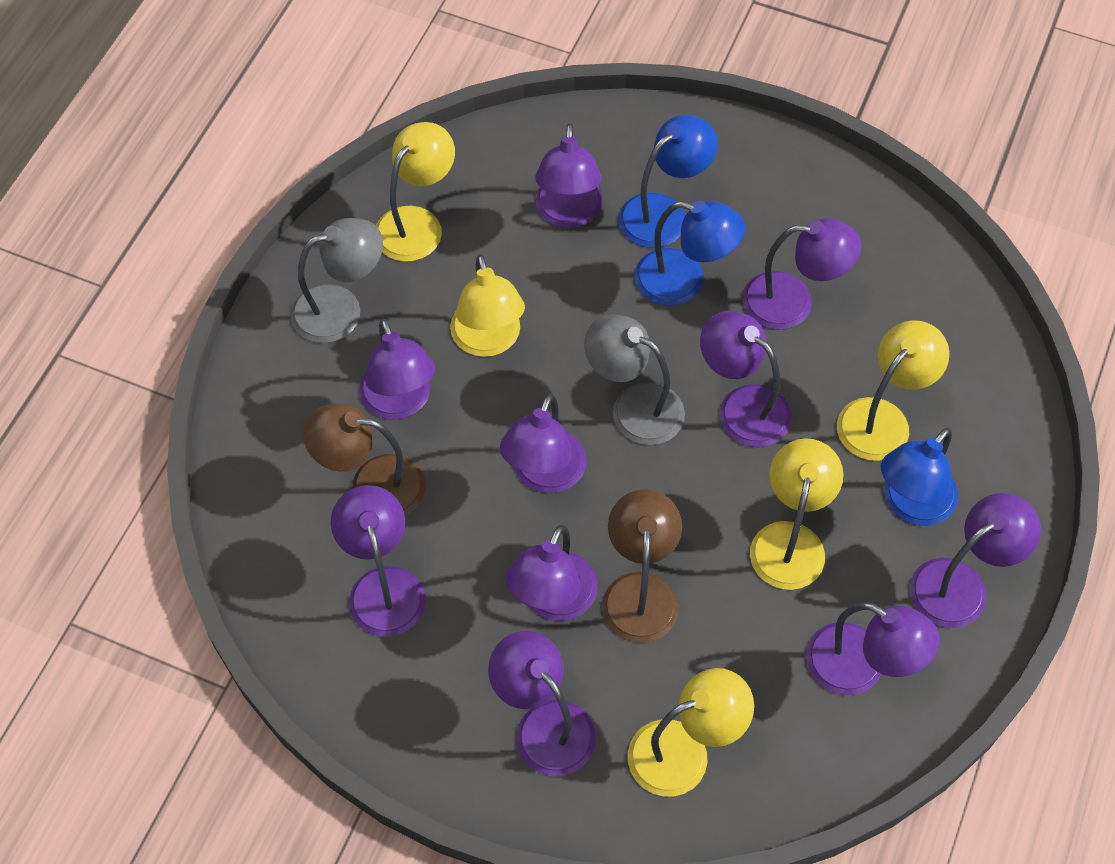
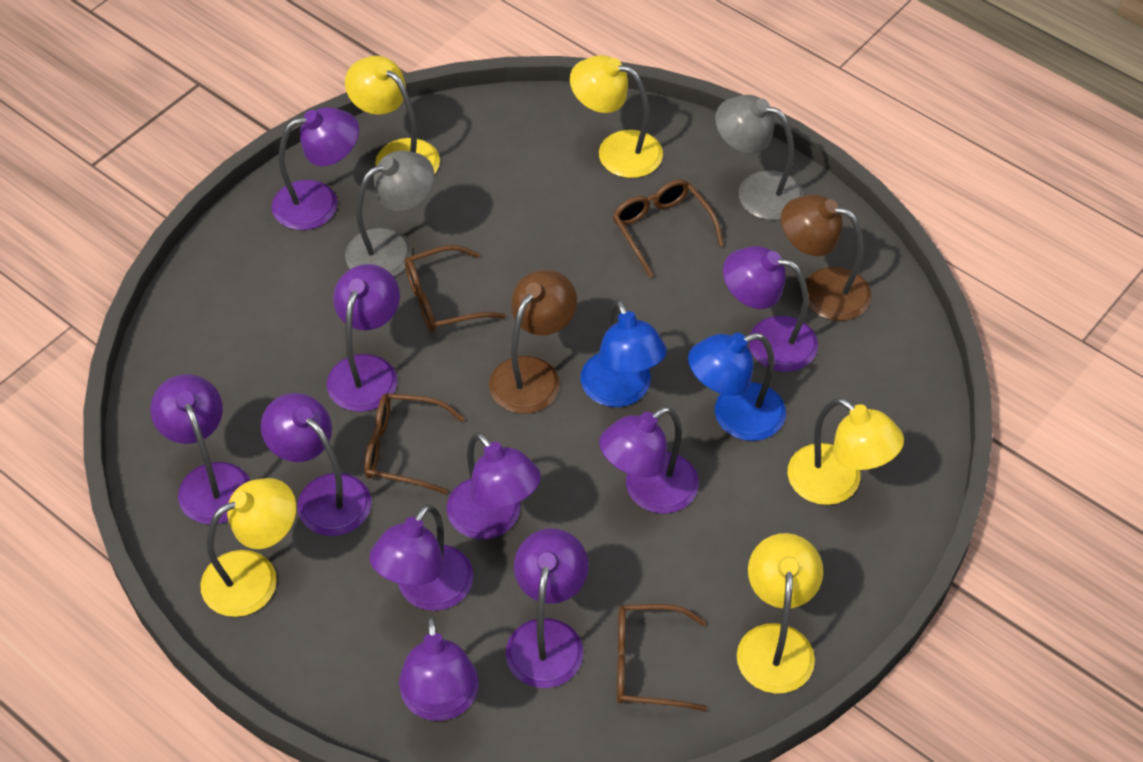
blue lamp: 3 -> 2
brown glasses: 0 -> 4

